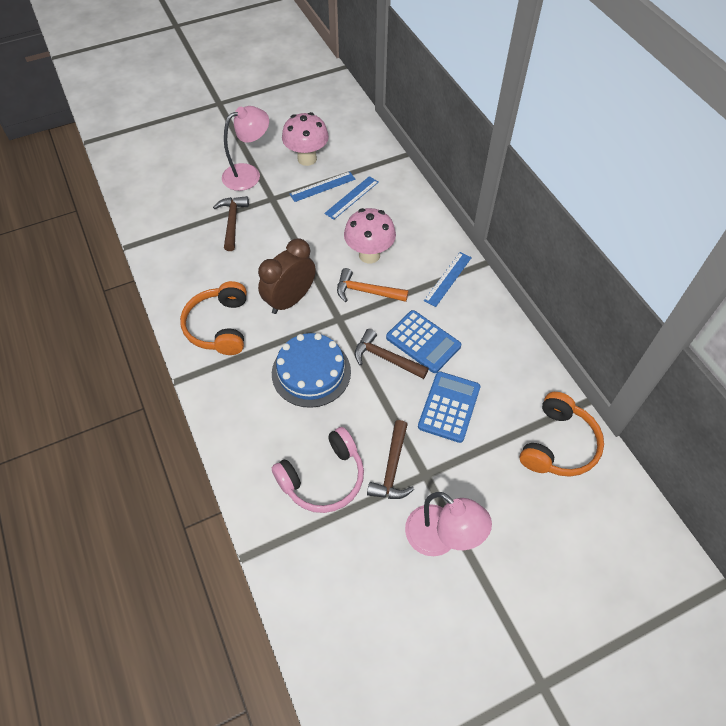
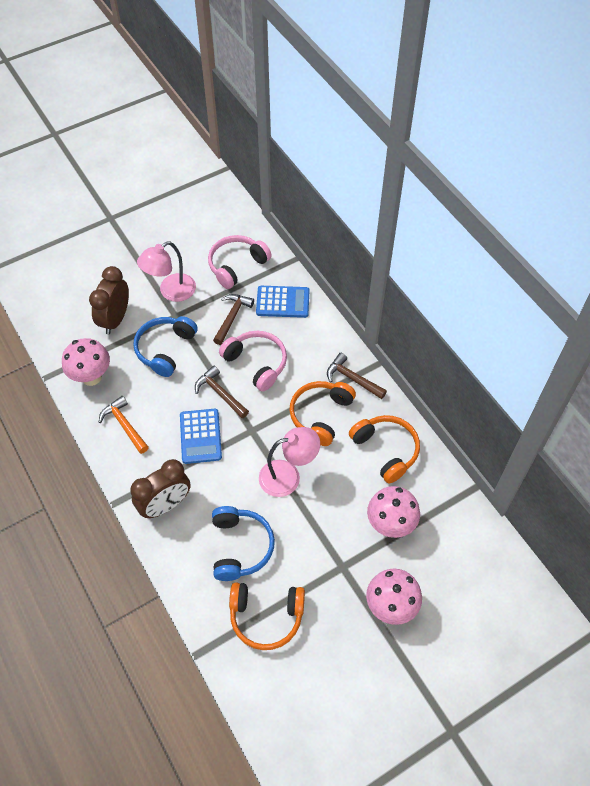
blue cake: 1 -> 0
blue headphones: 0 -> 2
blue ruler: 3 -> 0
brown clock: 1 -> 2
orange headphones: 2 -> 3
pink headphones: 1 -> 2
pink mushroom: 2 -> 3

